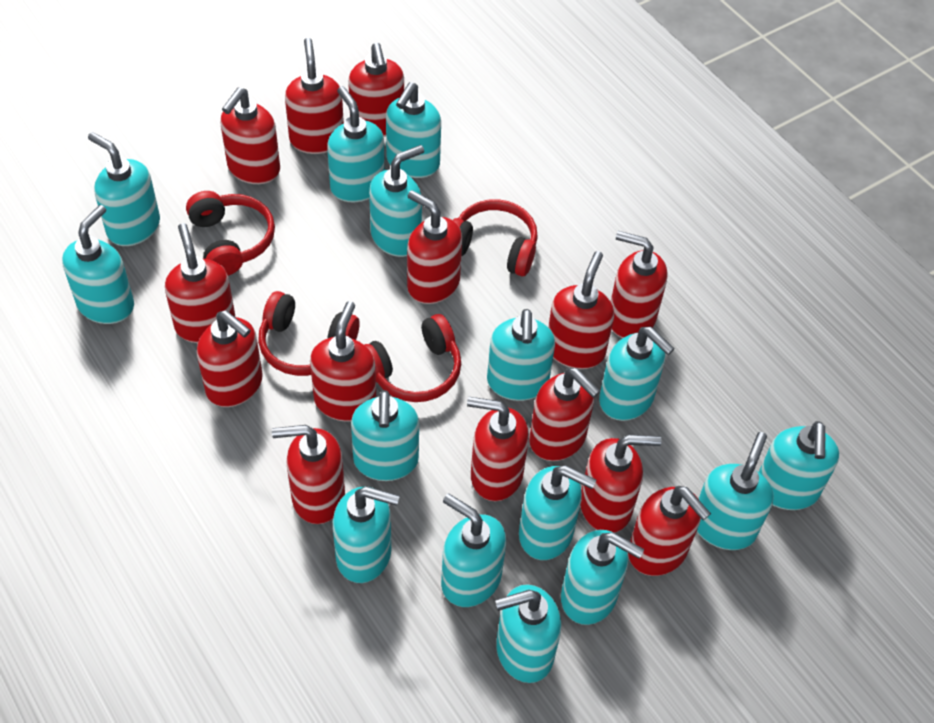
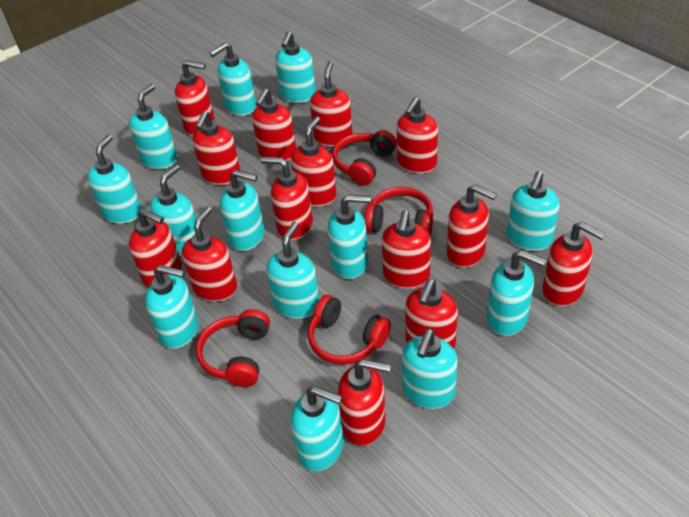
turquoise soap dispenser: 15 -> 13

